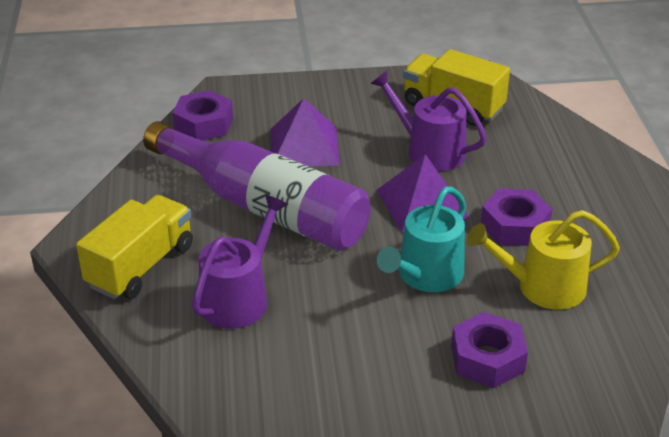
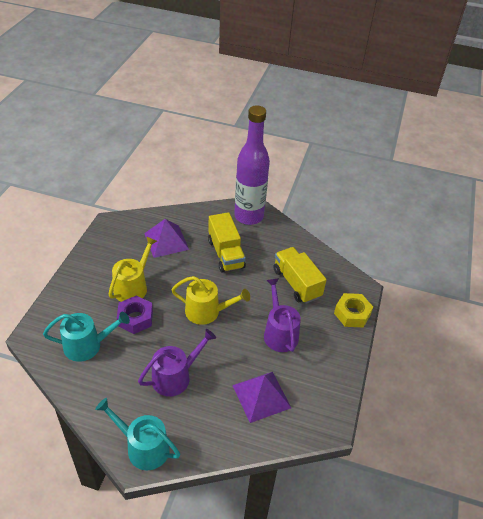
purple nut: 3 -> 1
turquoise watering can: 1 -> 2
yellow nut: 0 -> 1
yellow watering can: 1 -> 2

